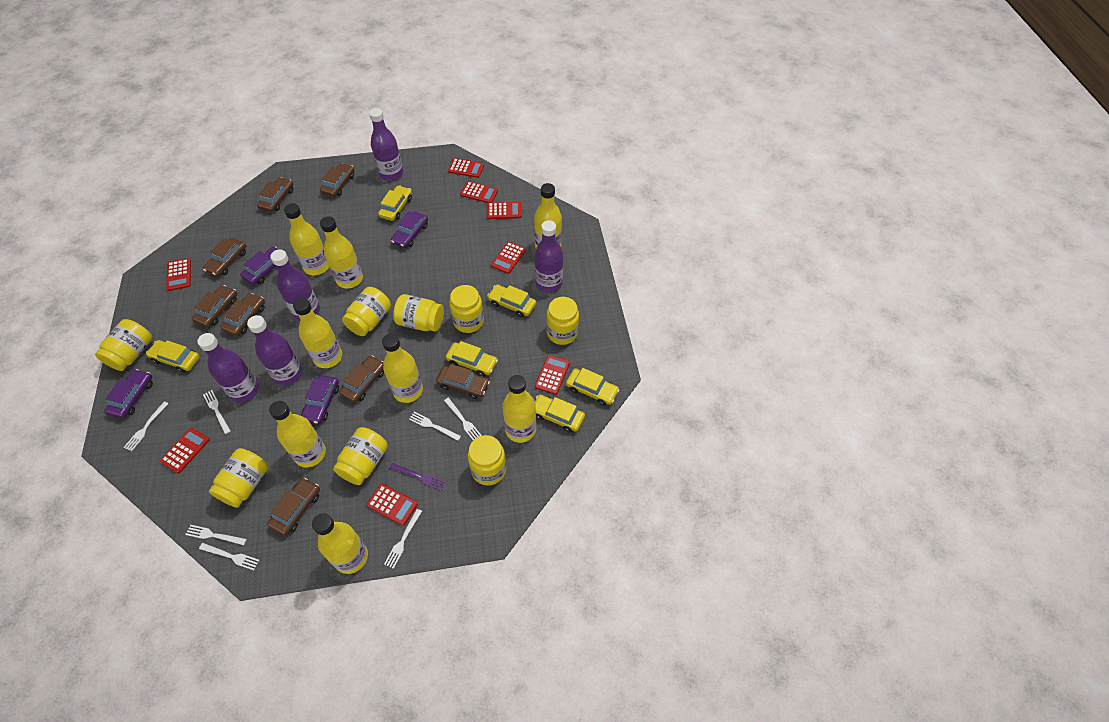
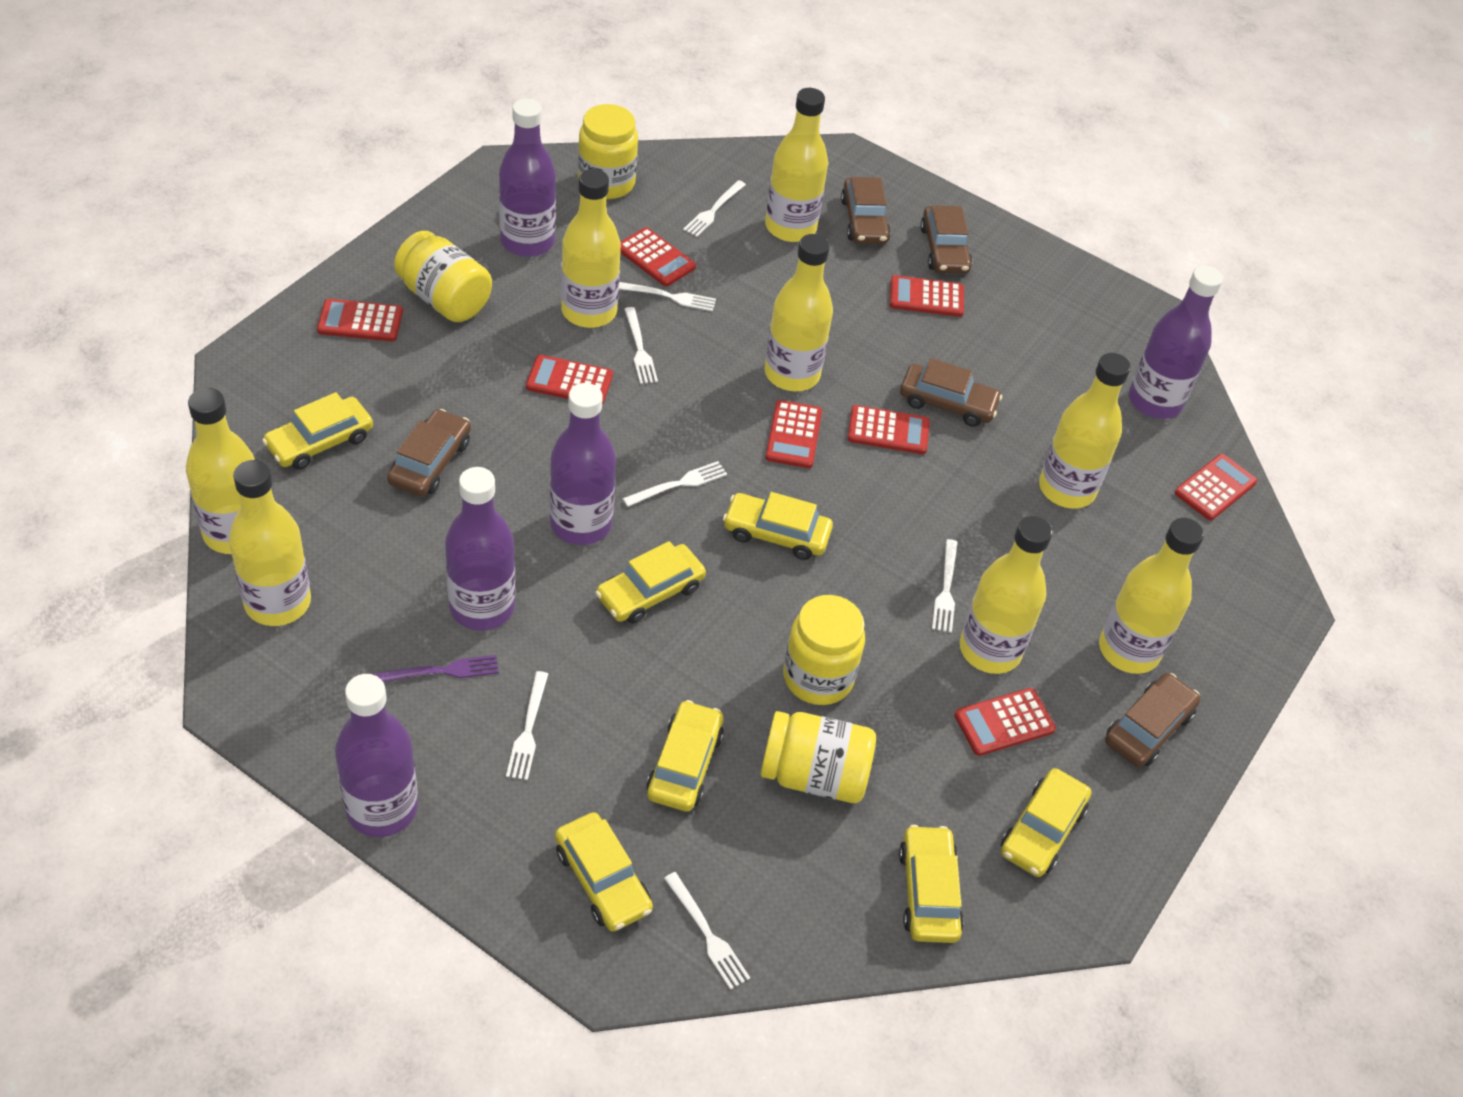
brown car: 8 -> 5
purple car: 4 -> 0
yellow car: 6 -> 7
yellow jar: 8 -> 4

